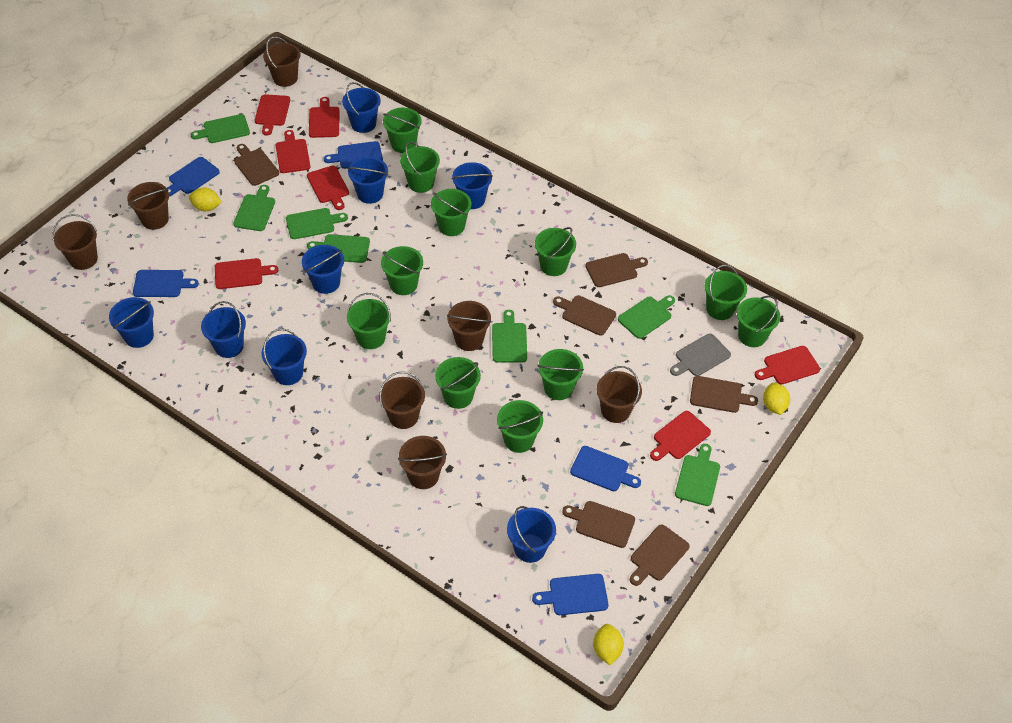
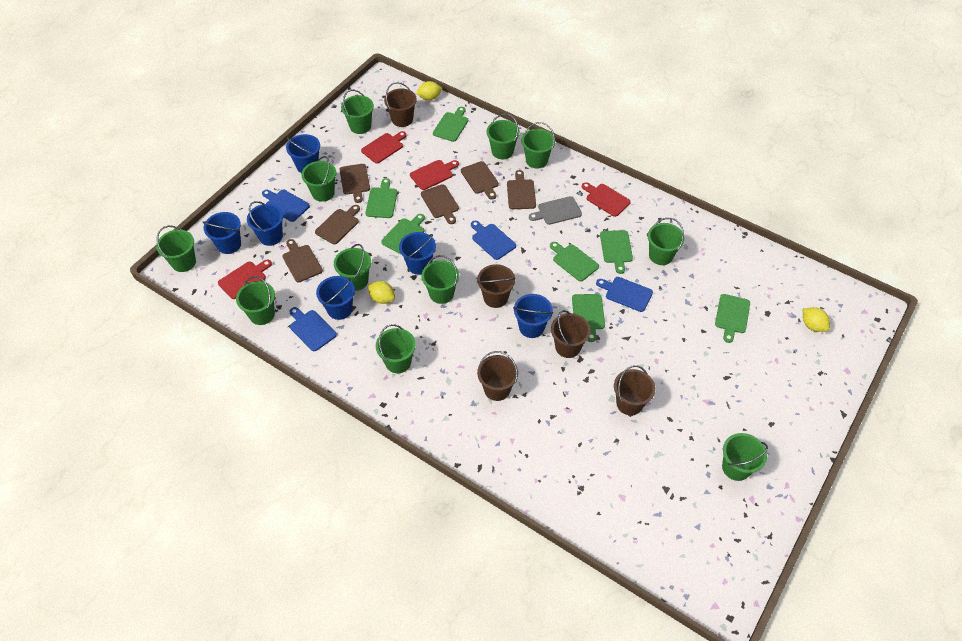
blue bucket: 8 -> 6
blue cutting board: 5 -> 4
brown bucket: 7 -> 5
red cutting board: 7 -> 4

